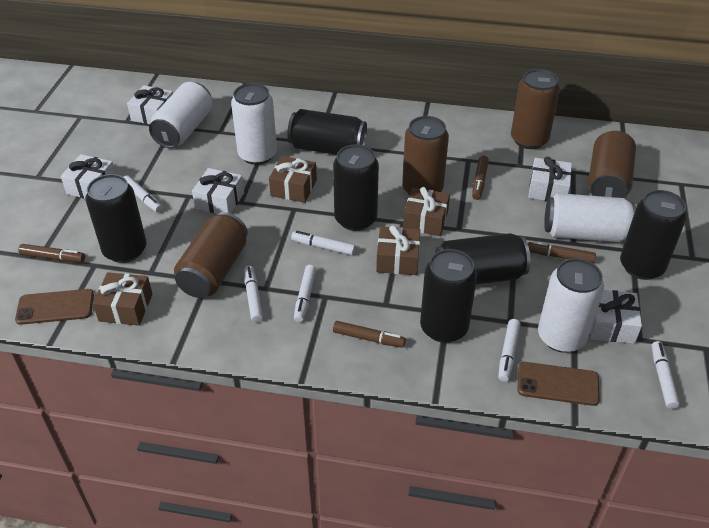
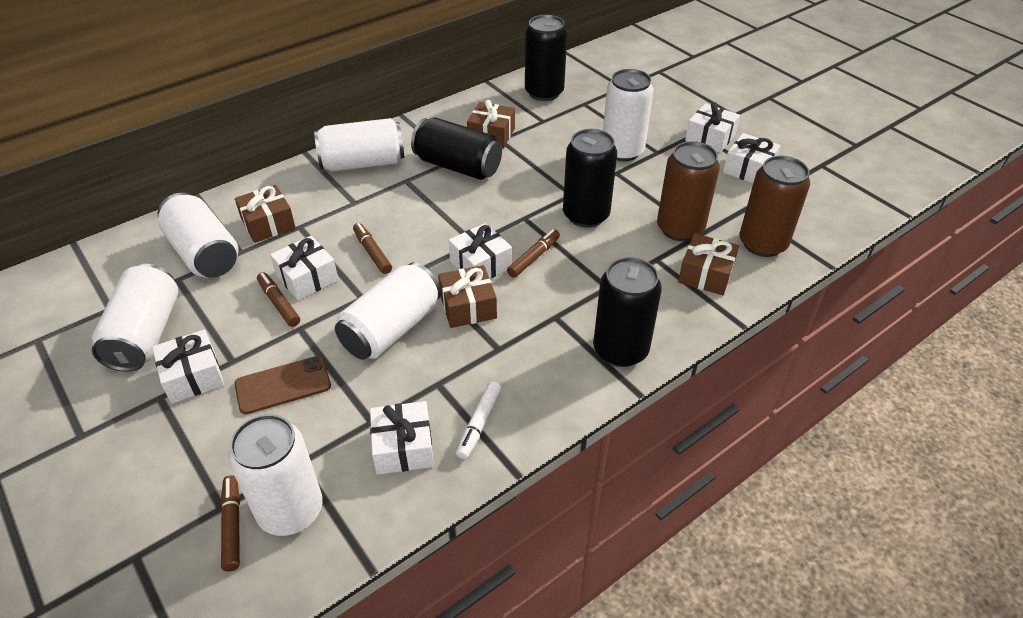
black can: 6 -> 4
brown can: 4 -> 2
brown phone: 2 -> 1
white can: 4 -> 6
white gift: 5 -> 6
white marker: 6 -> 1

